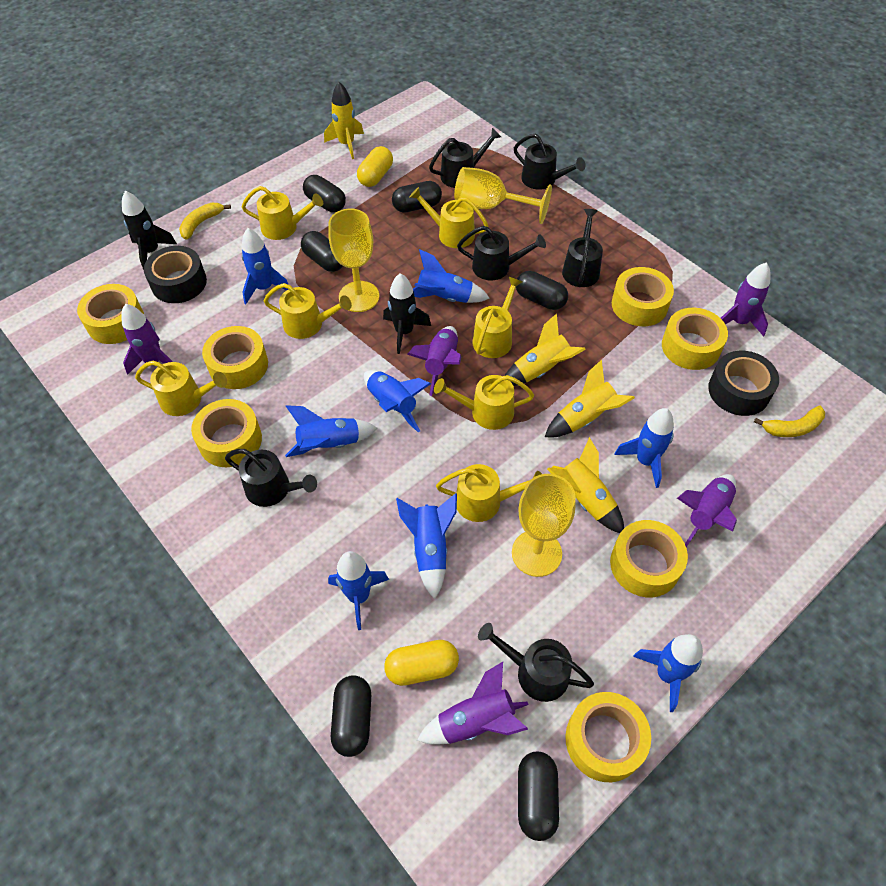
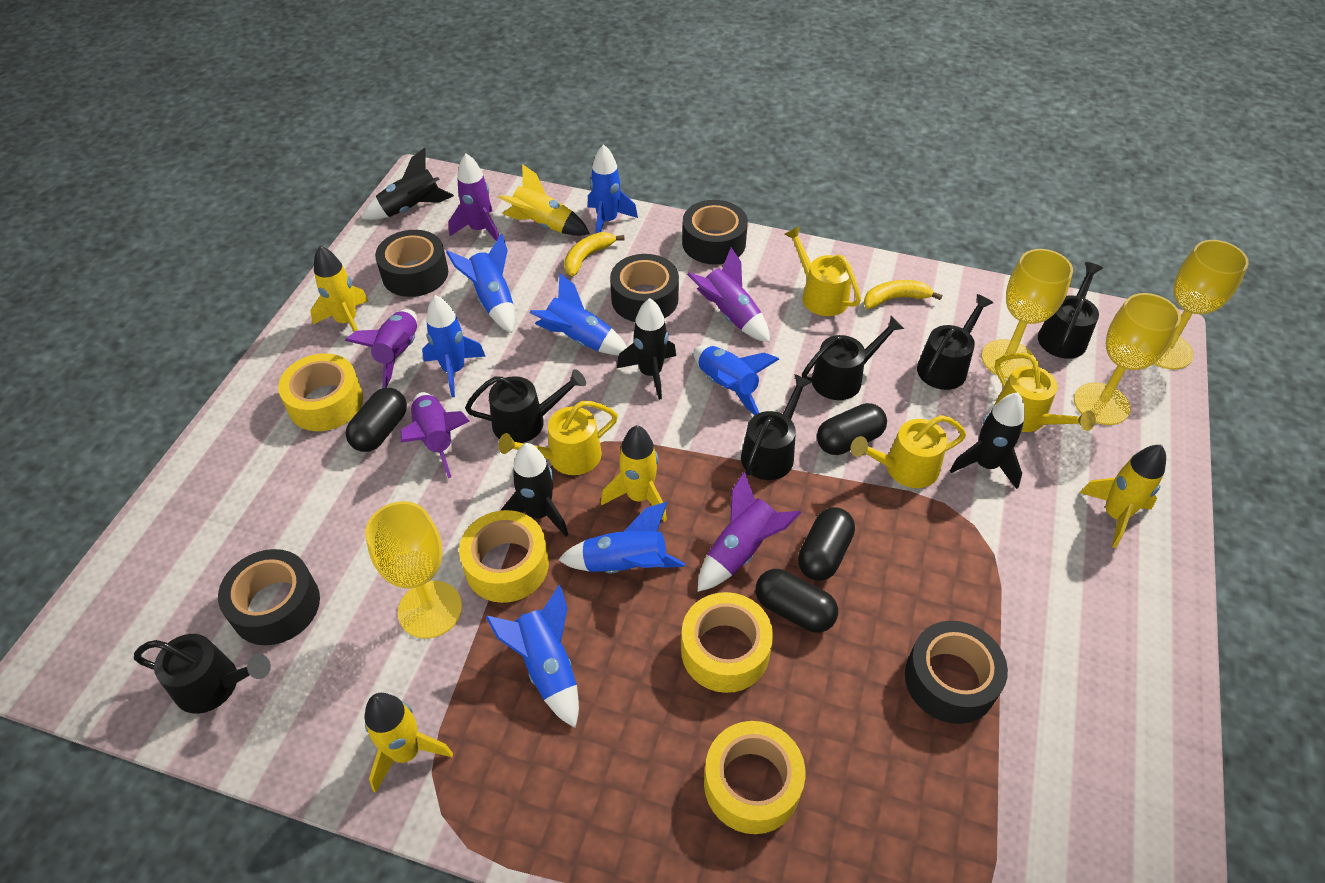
black capsule: 6 -> 4
black rocket: 2 -> 4
black tape: 2 -> 5
blue rocket: 8 -> 7
yellow capsule: 2 -> 0
yellow goblet: 3 -> 4
yellow rocket: 4 -> 5
yellow tape: 7 -> 4
yellow watering can: 7 -> 4

